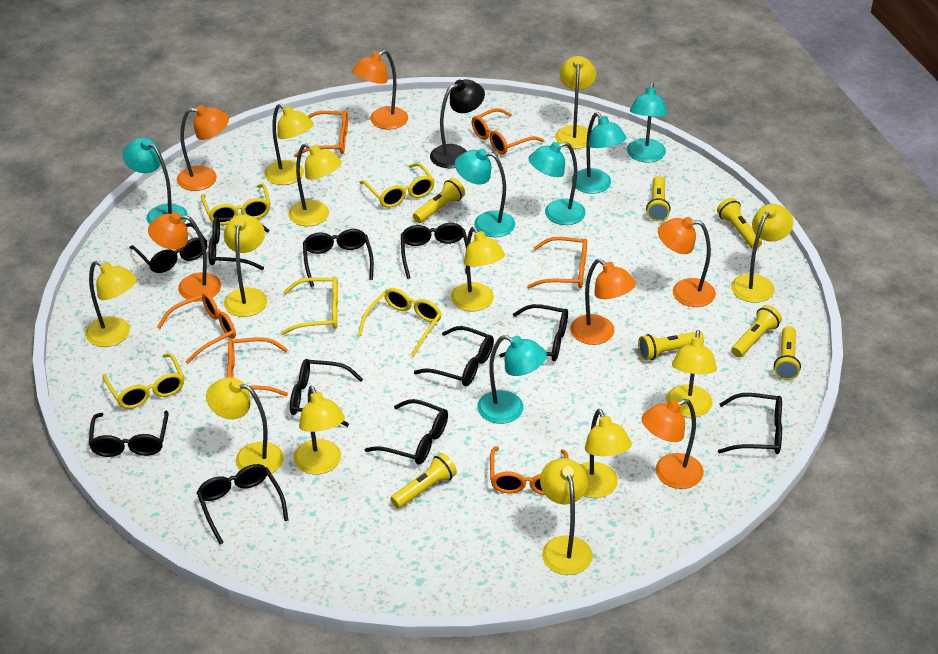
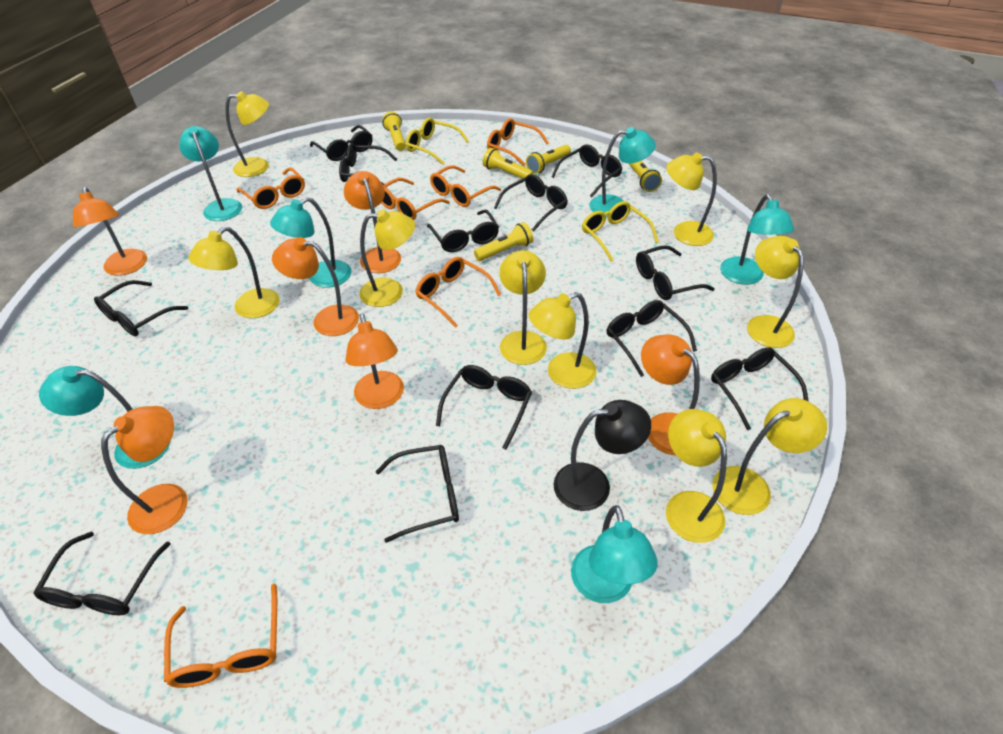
black glasses: 11 -> 12
yellow flashlight: 7 -> 5
yellow glasses: 5 -> 2
yellow lamp: 12 -> 9

